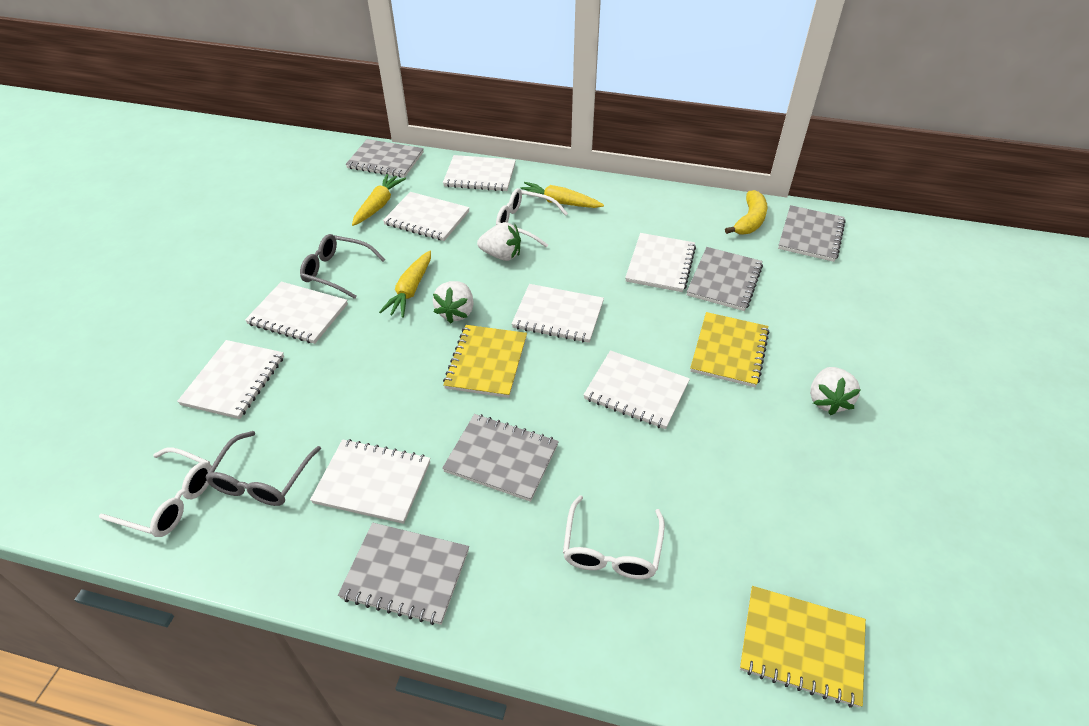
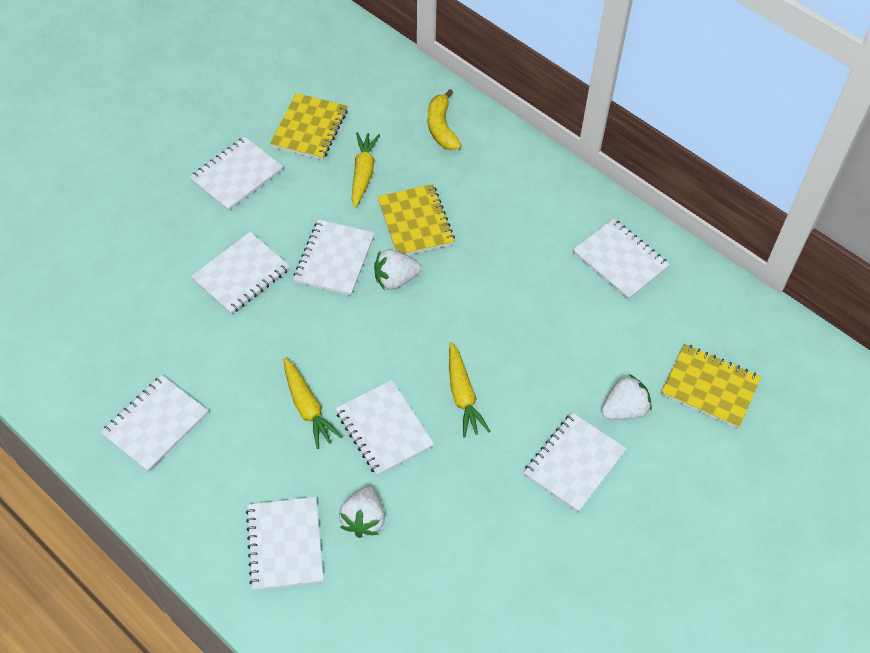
grey glasses: 2 -> 0
grey notebook: 5 -> 0
white glasses: 3 -> 0

